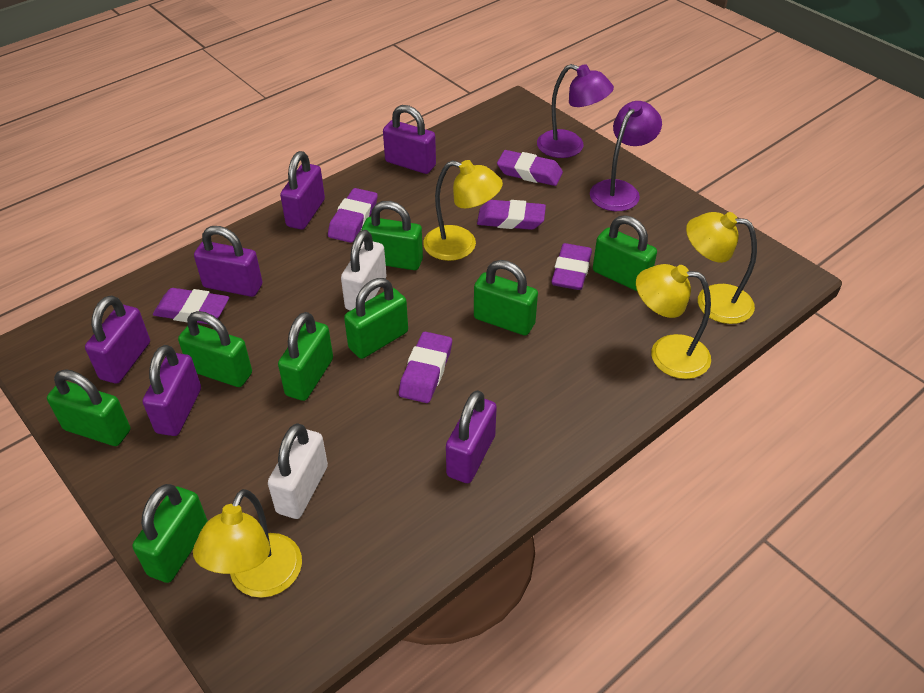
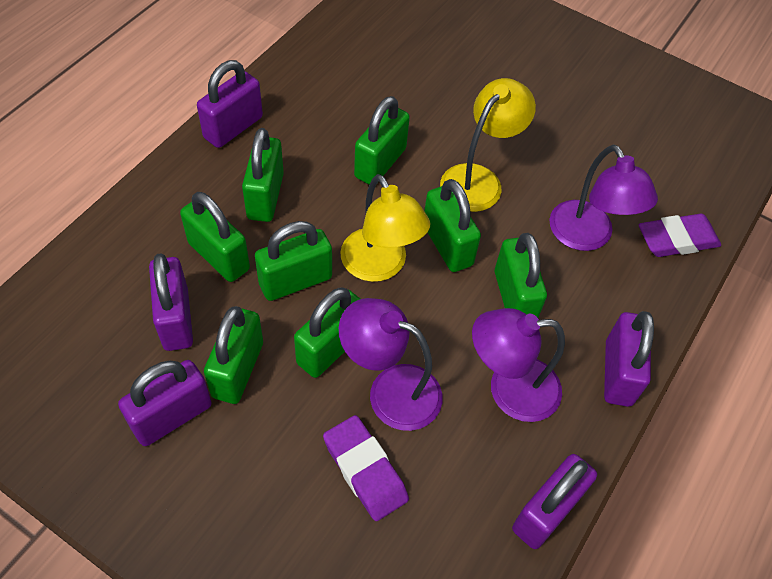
purple eraser: 6 -> 2
purple lamp: 2 -> 3
purple padlock: 6 -> 5
white padlock: 2 -> 0
yellow lamp: 4 -> 2

